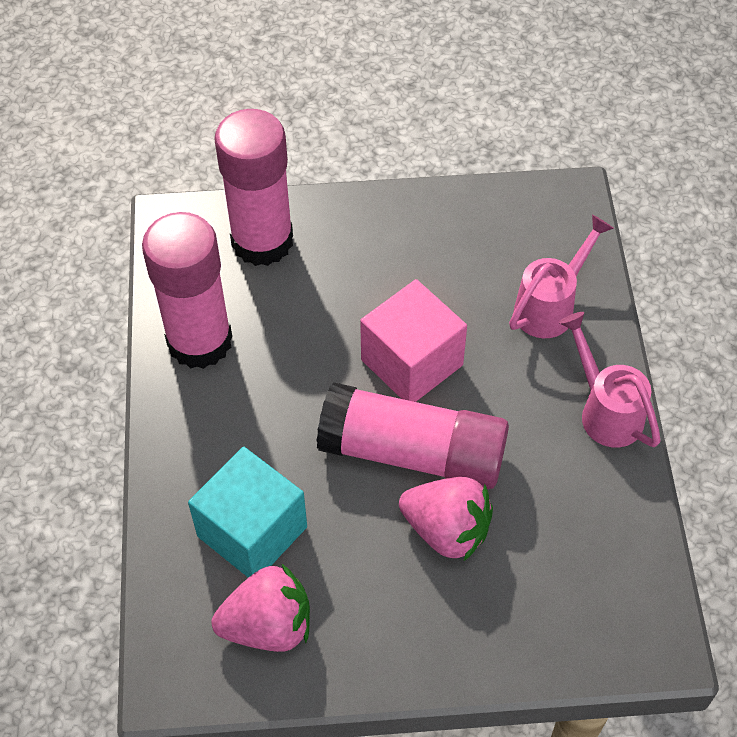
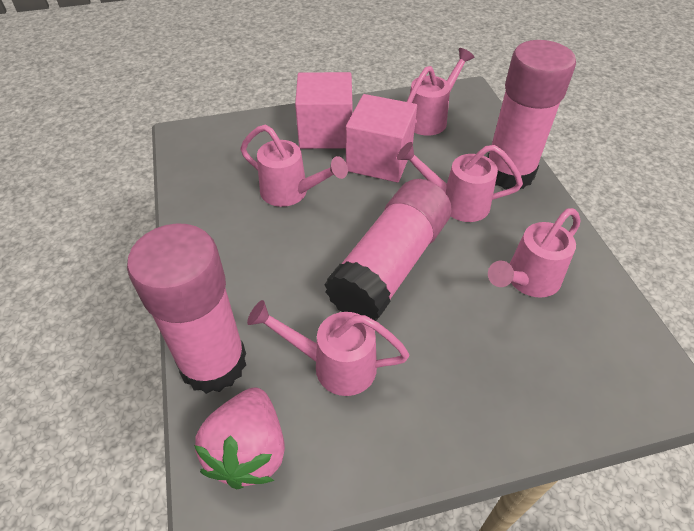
pink cube: 1 -> 2
pink strawberry: 2 -> 1
pink watering can: 2 -> 5
turquoise cube: 1 -> 0

